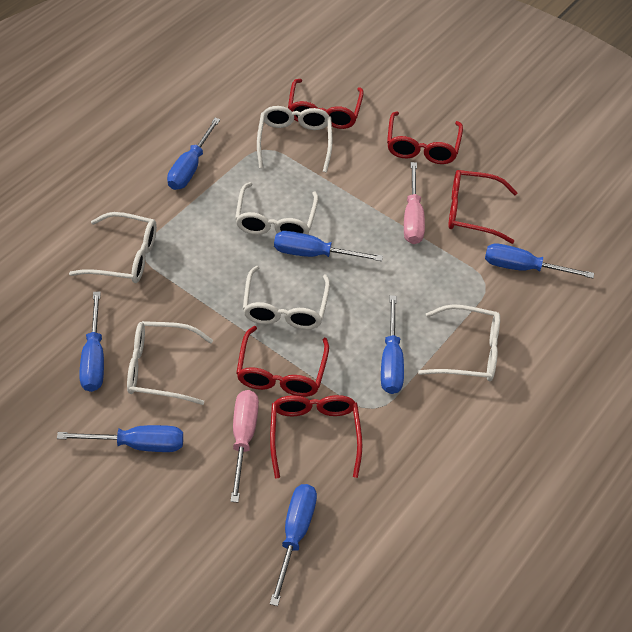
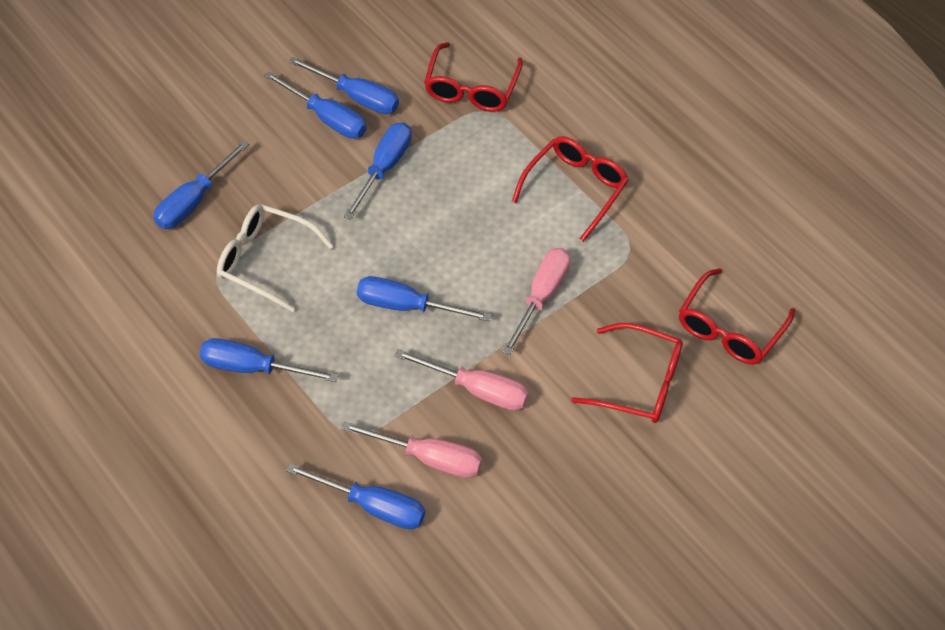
pink screwdriver: 2 -> 3
red glasses: 5 -> 4
white glasses: 6 -> 1

